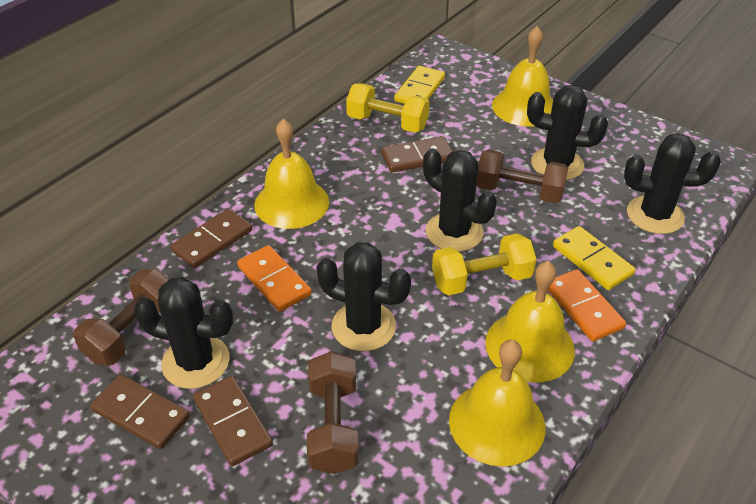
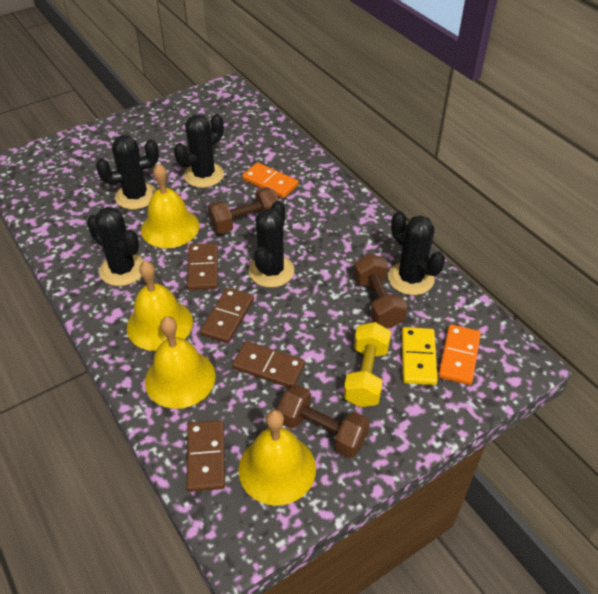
yellow domino: 2 -> 1
yellow dumbbell: 2 -> 1

